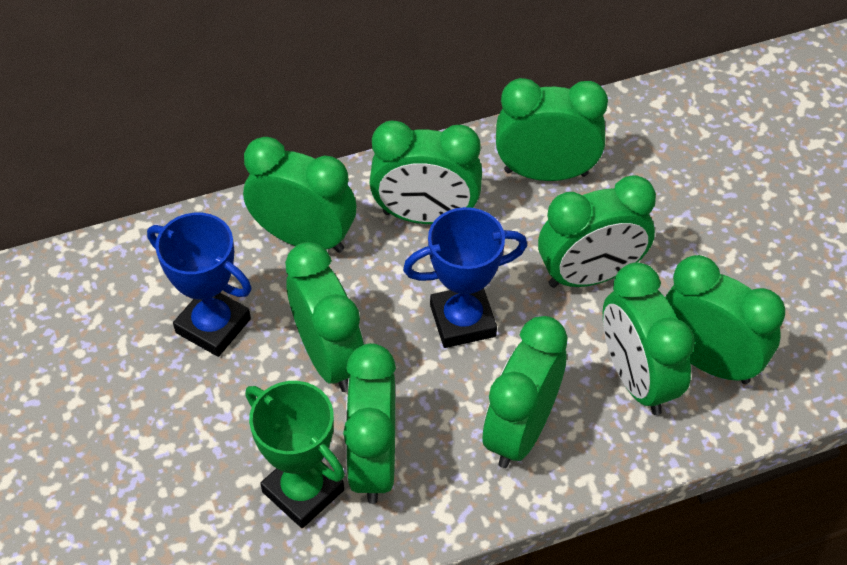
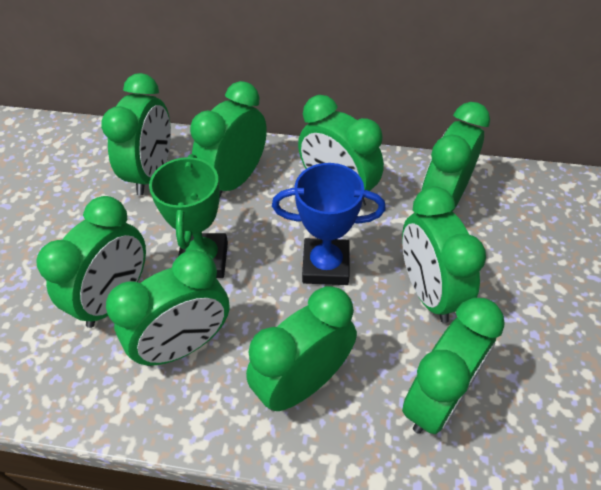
blue trophy: 2 -> 1

